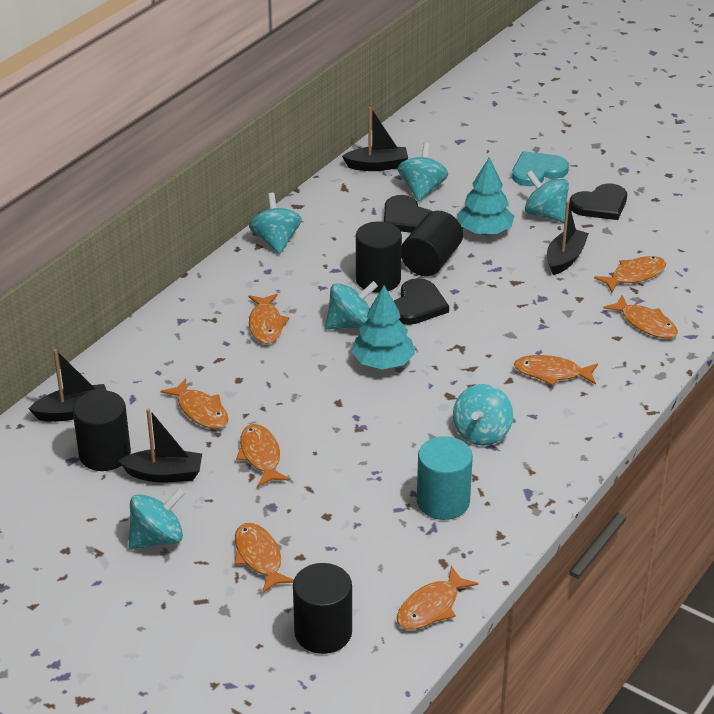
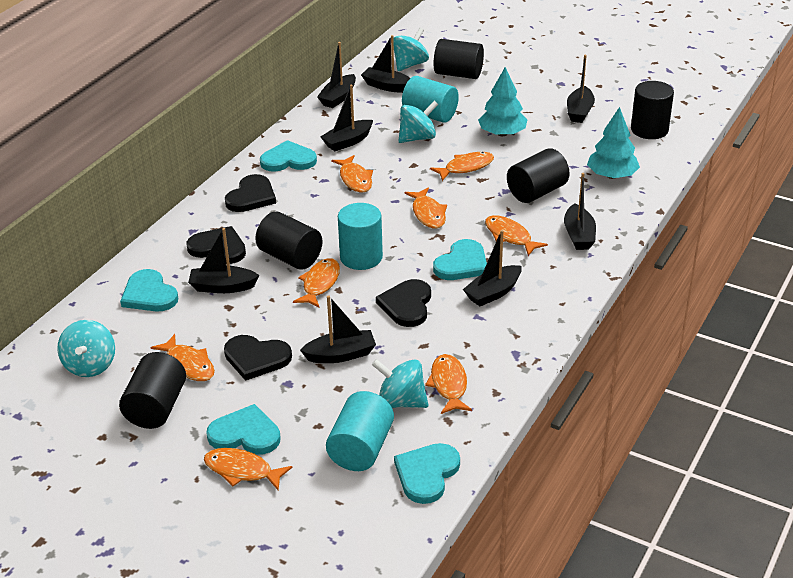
black boat: 4 -> 8
black cylinder: 4 -> 5
black heart: 3 -> 4
turquoise cylinder: 1 -> 3
turquoise heart: 1 -> 5
turquoise spinning top: 6 -> 4

